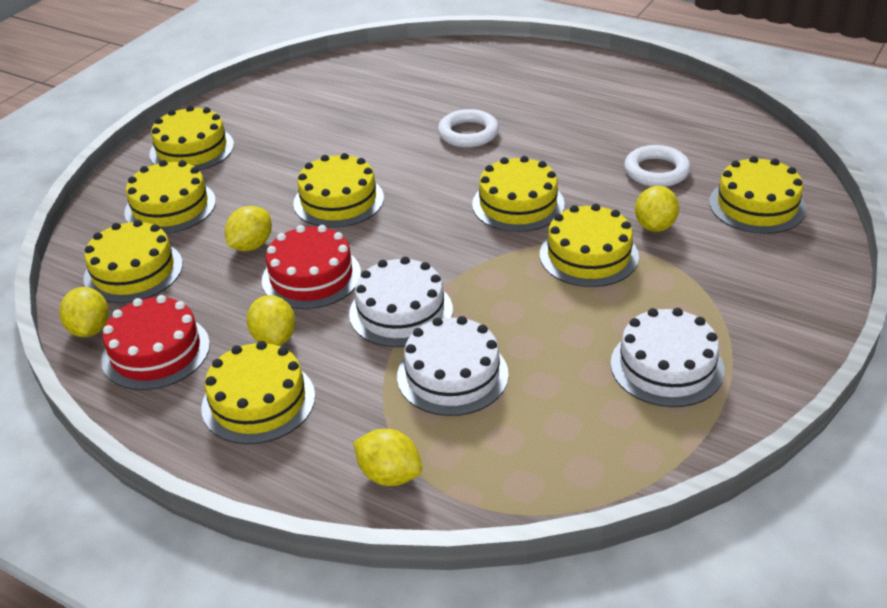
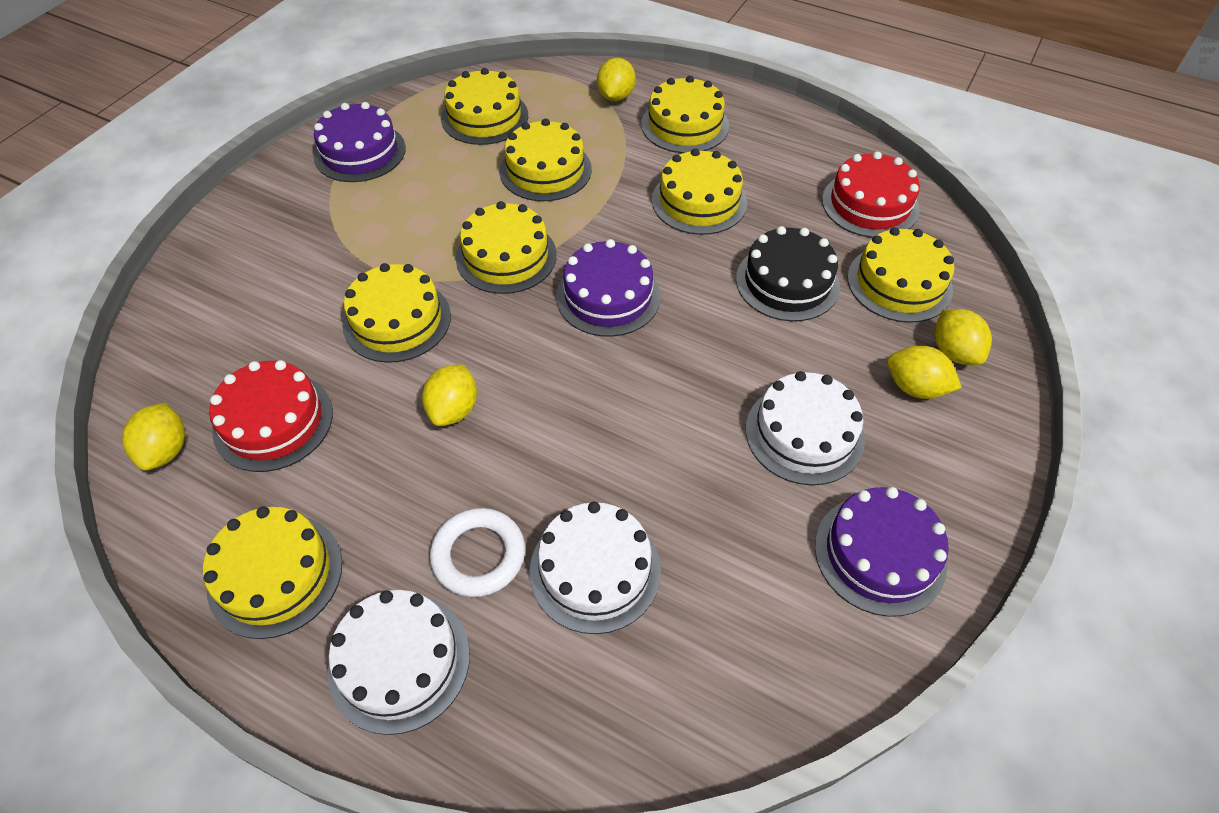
black cake: 0 -> 1
purple cake: 0 -> 3
white ring: 2 -> 1

